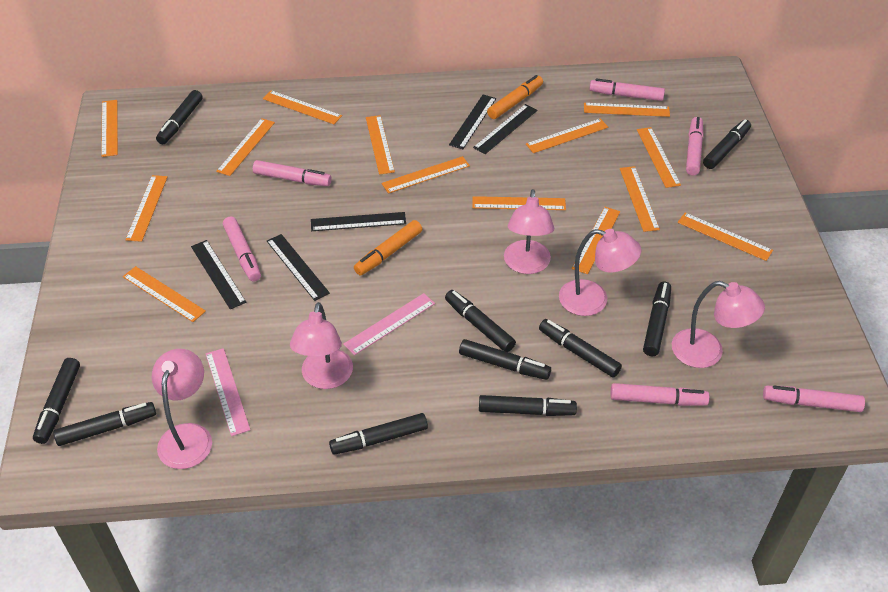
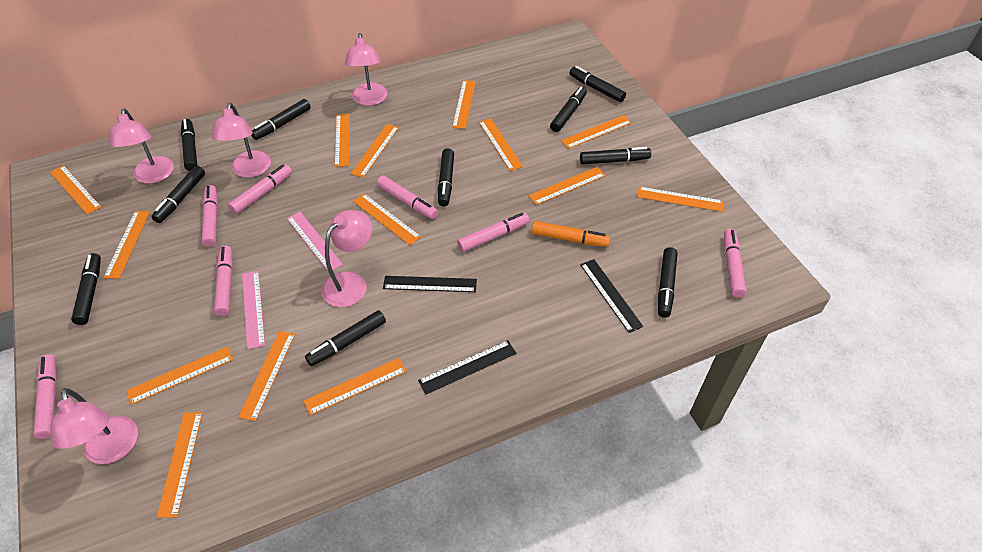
black ruler: 5 -> 3
orange marker: 2 -> 1
pink marker: 6 -> 7

